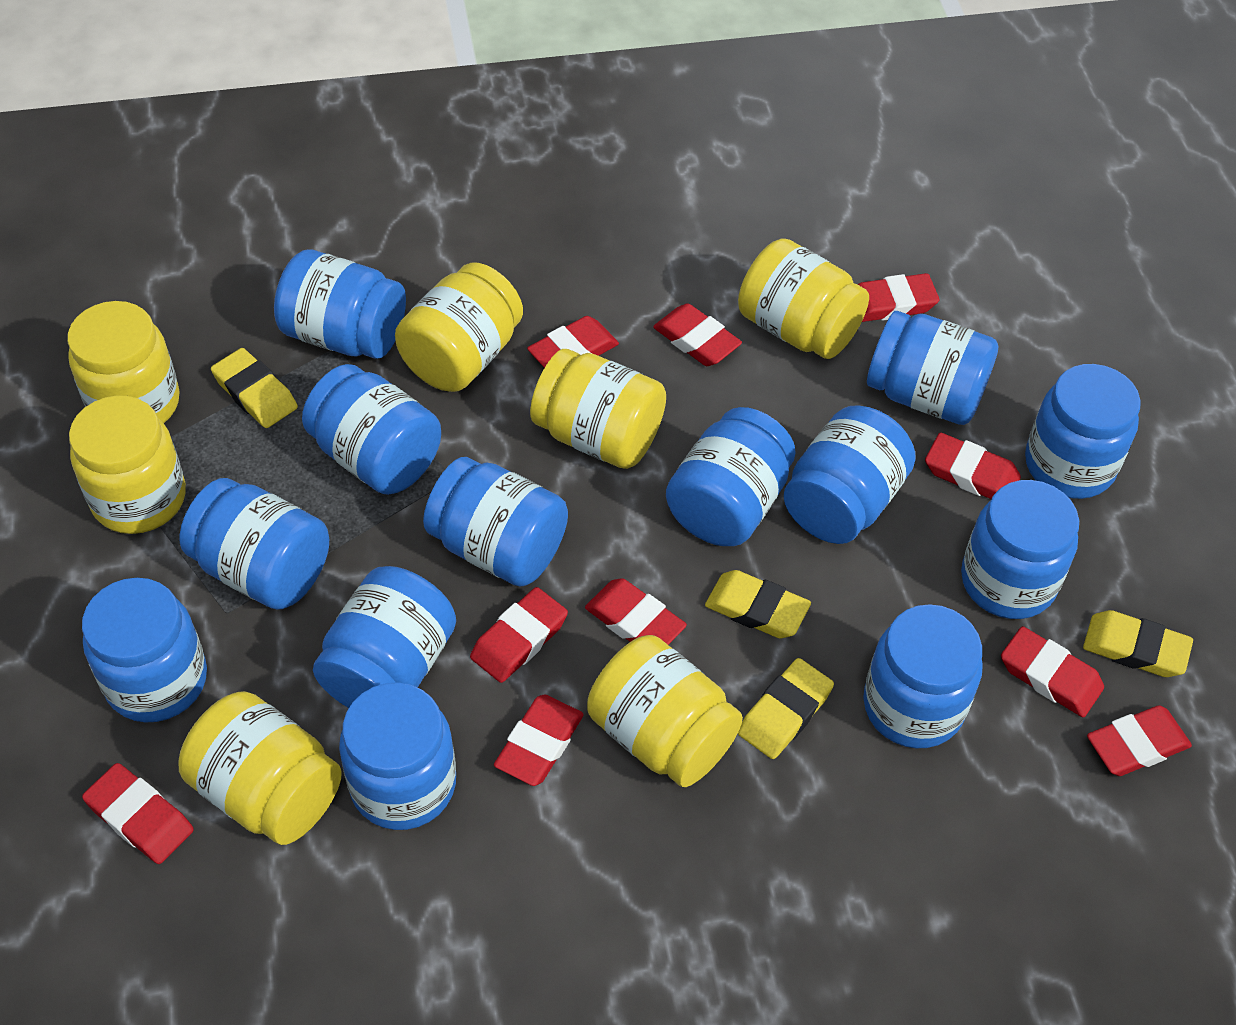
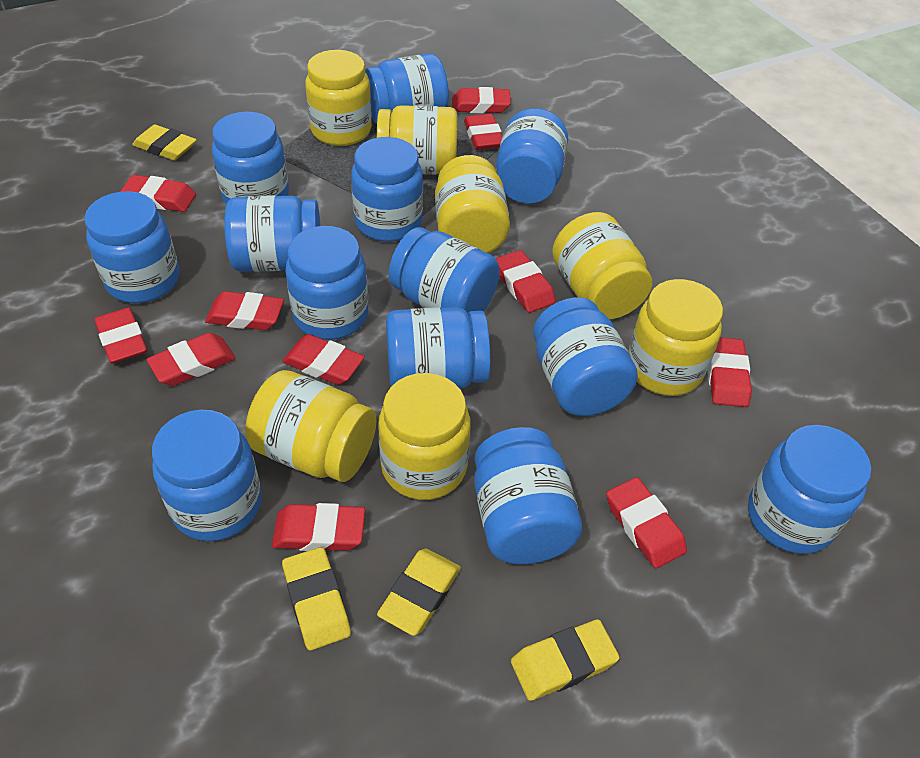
red eraser: 10 -> 11

